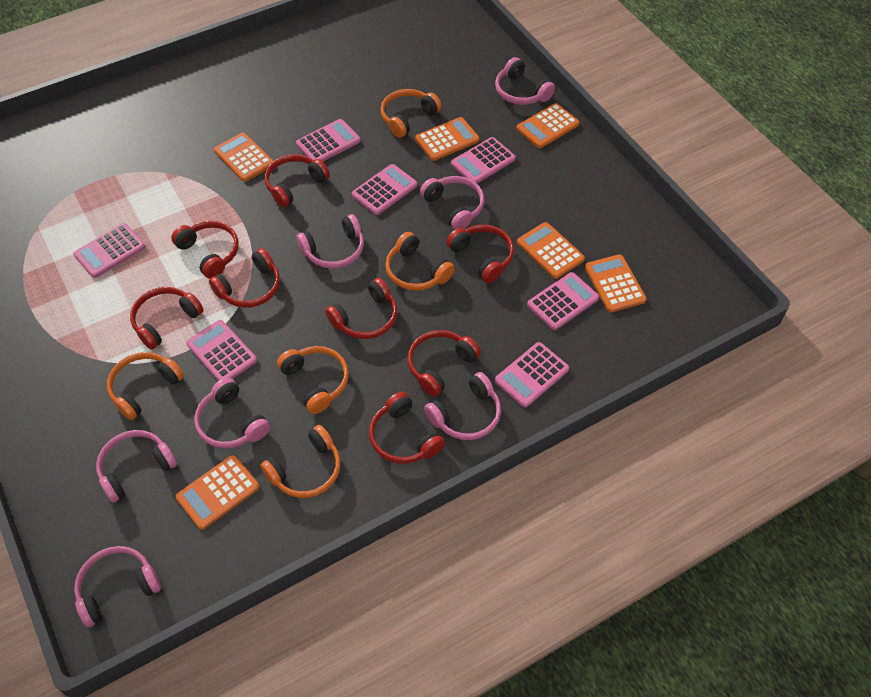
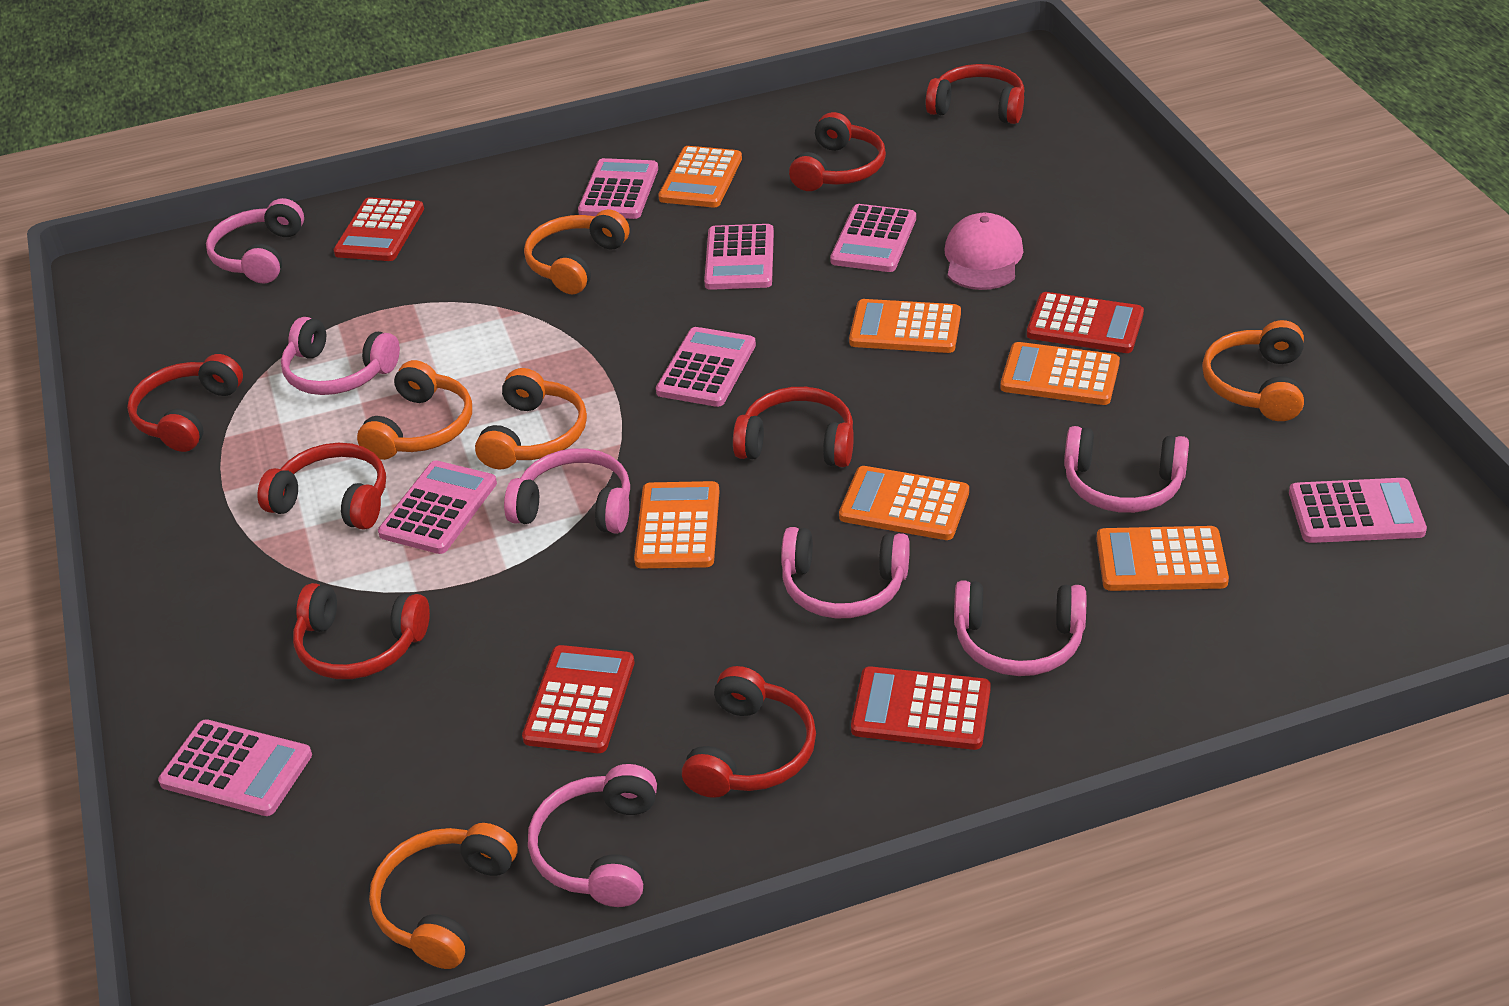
pink cap: 0 -> 1
red calculator: 0 -> 4
red headphones: 8 -> 7

